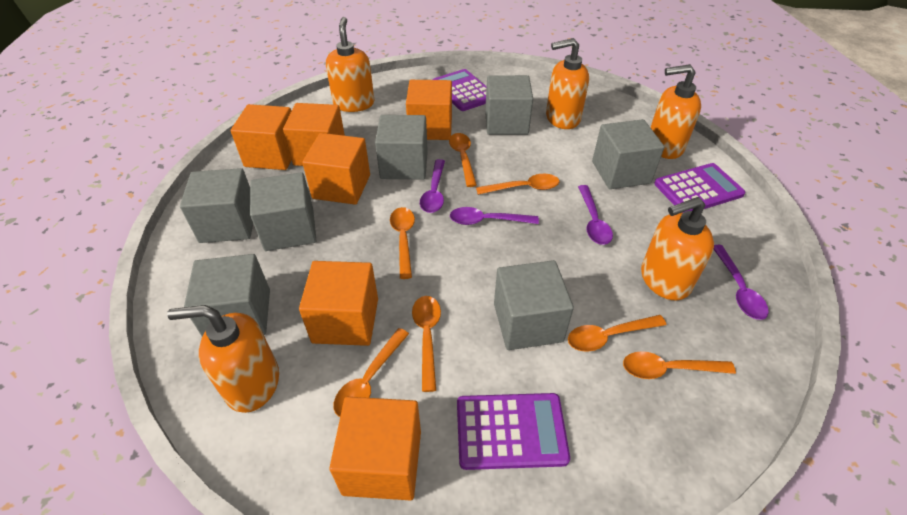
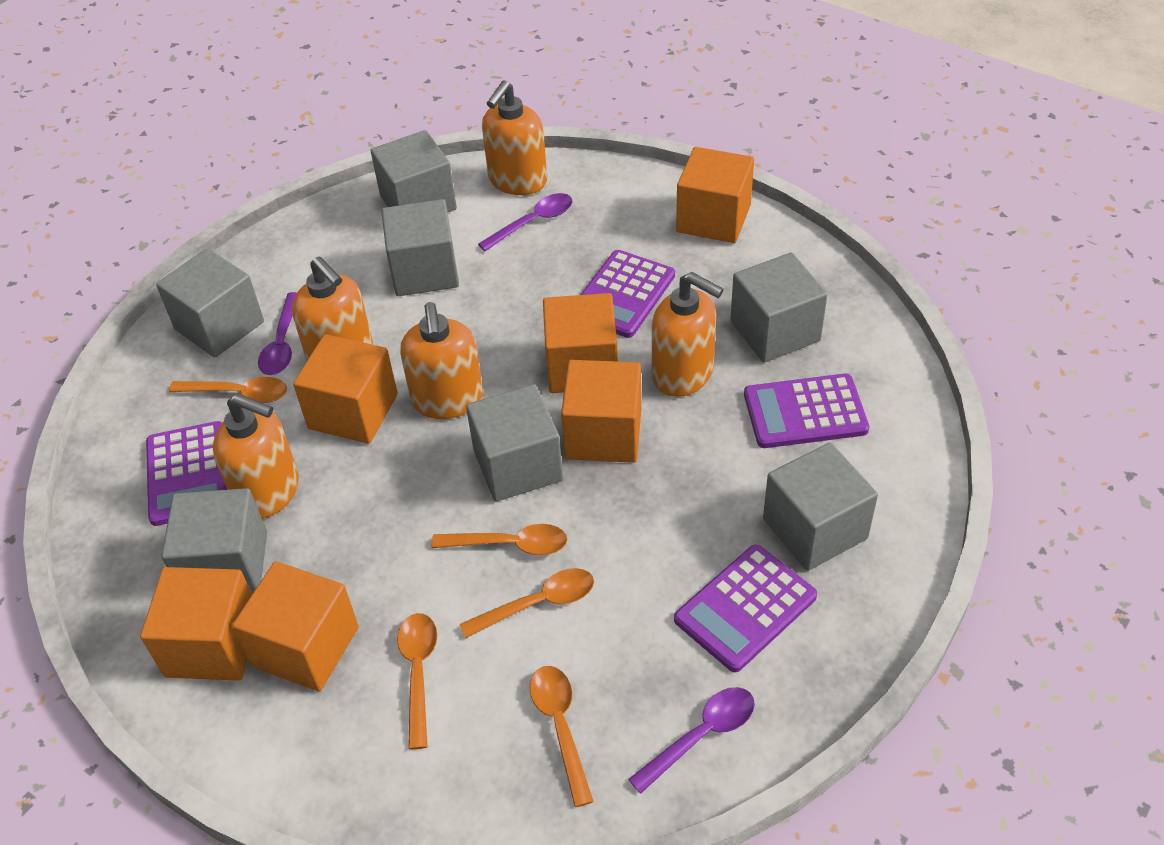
orange spoon: 7 -> 5
purple calculator: 3 -> 4
purple spoon: 4 -> 3

